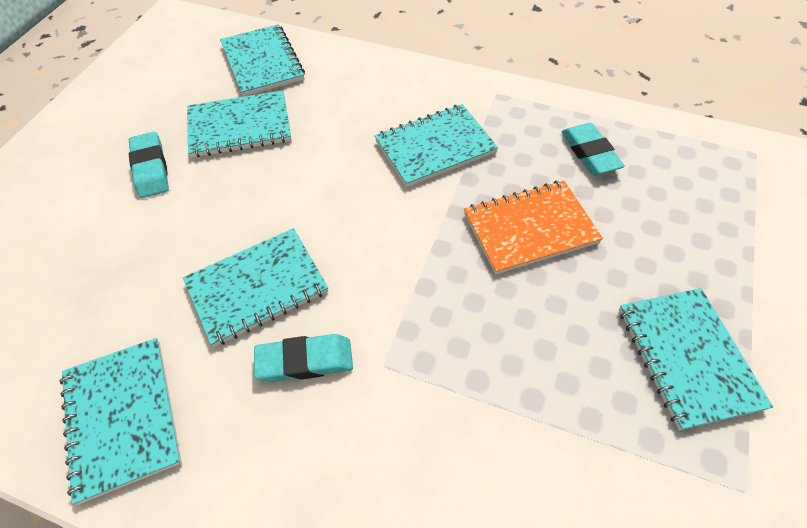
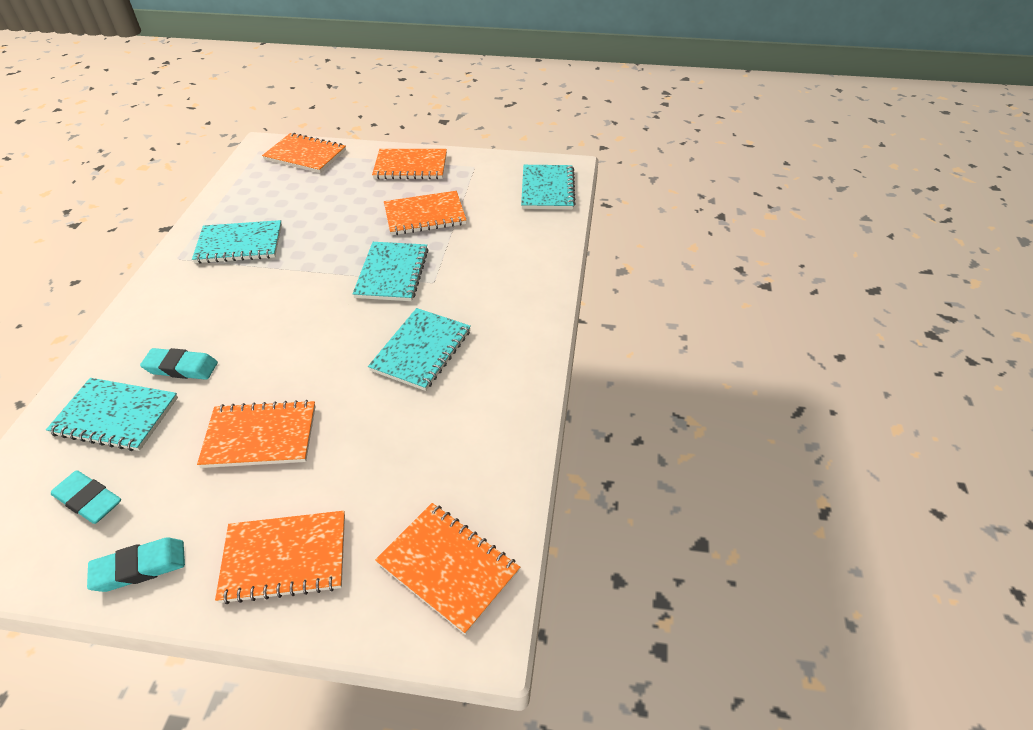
orange notebook: 1 -> 6
turquoise notebook: 6 -> 5

